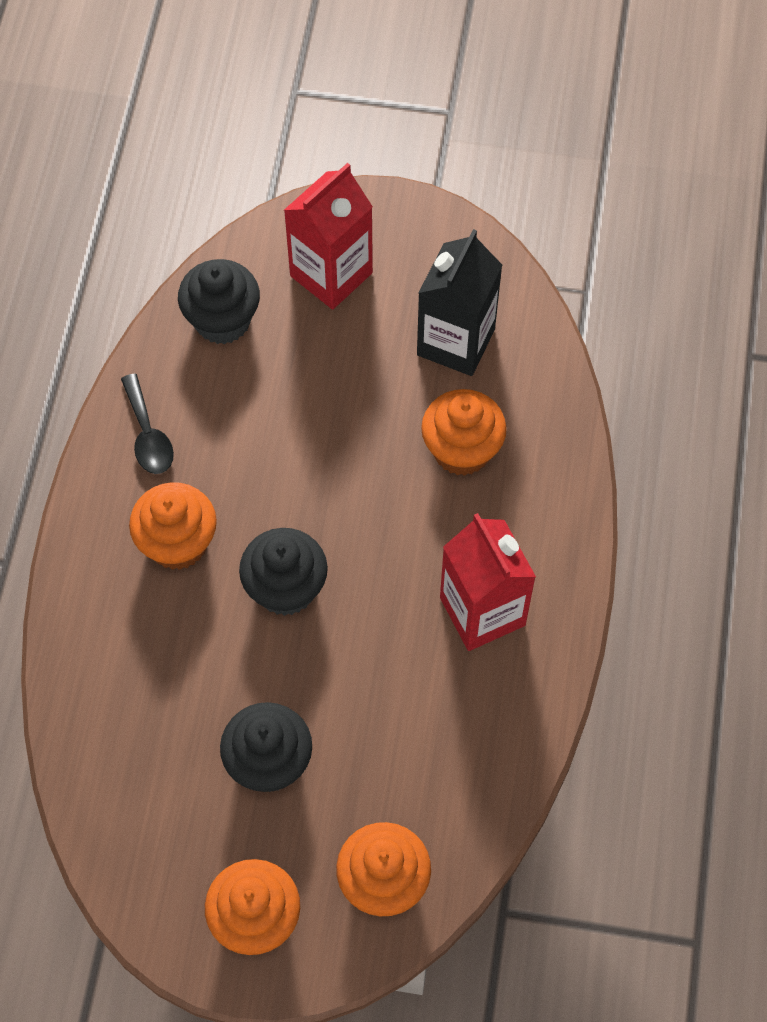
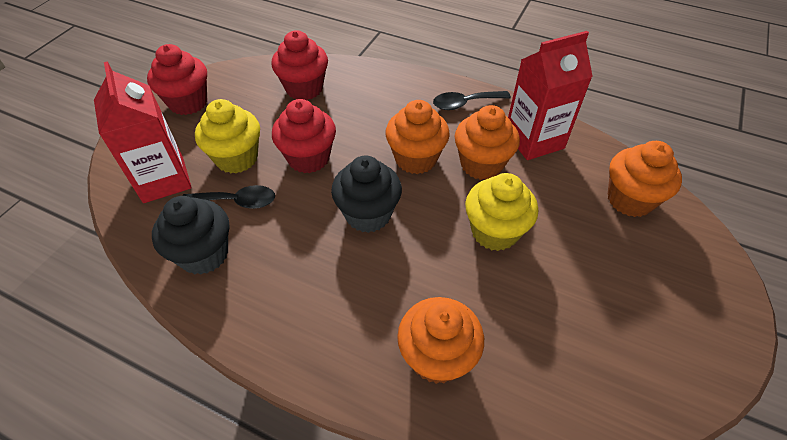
black carton: 1 -> 0
black cupcake: 3 -> 2
black spoon: 1 -> 2
red cupcake: 0 -> 3
yellow cupcake: 0 -> 2

